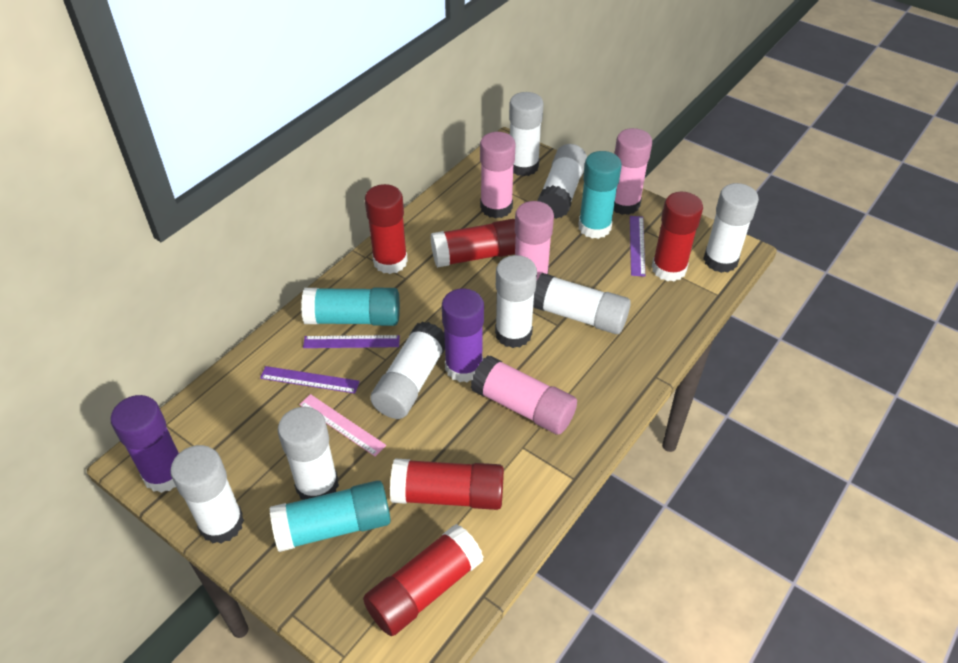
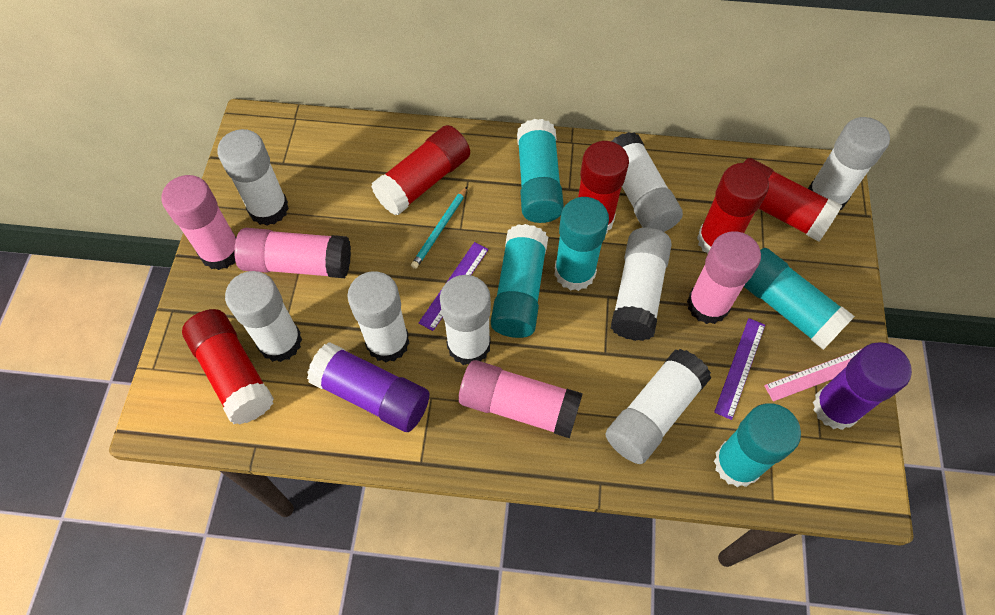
purple ruler: 3 -> 2
turquoise glue stick: 3 -> 5
turquoise pencil: 0 -> 1

